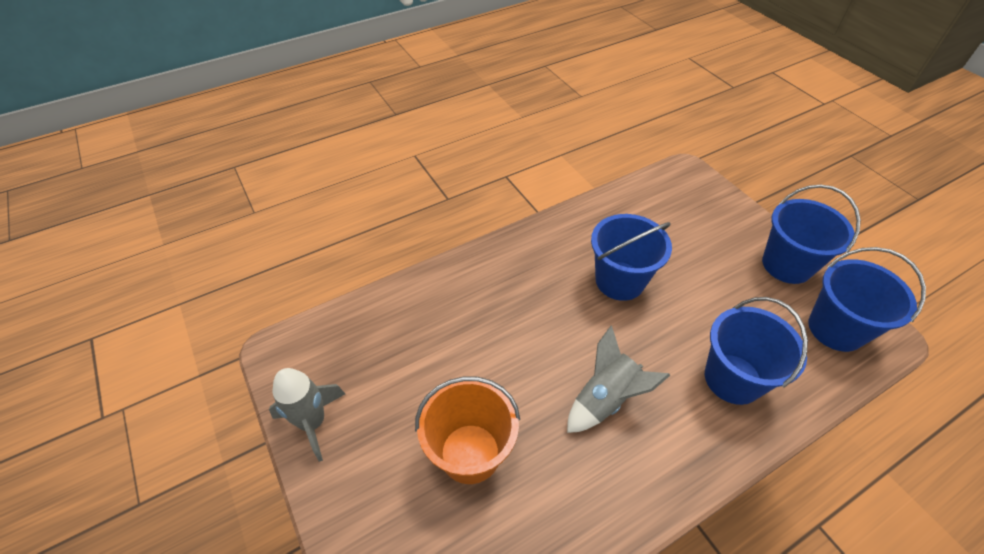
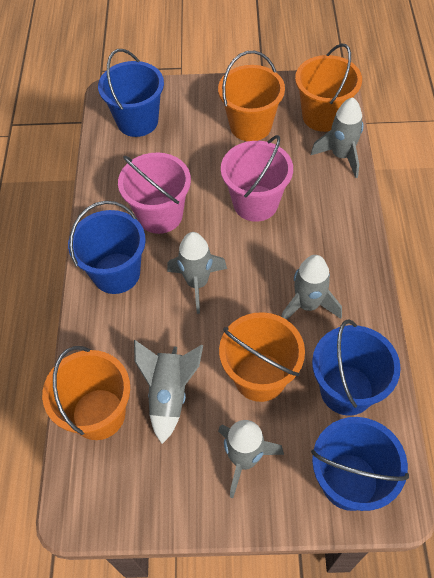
grey rocket: 2 -> 5
orange bucket: 1 -> 4
pink bucket: 0 -> 2

